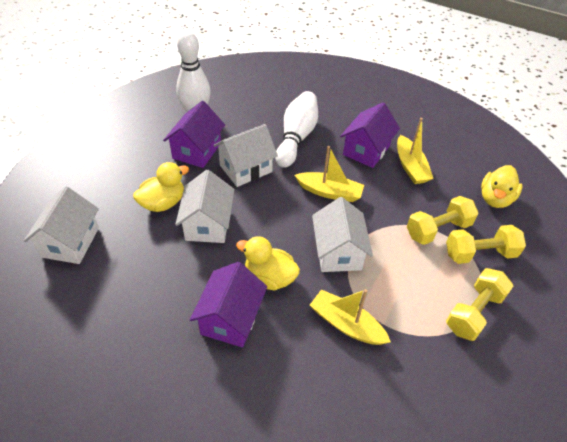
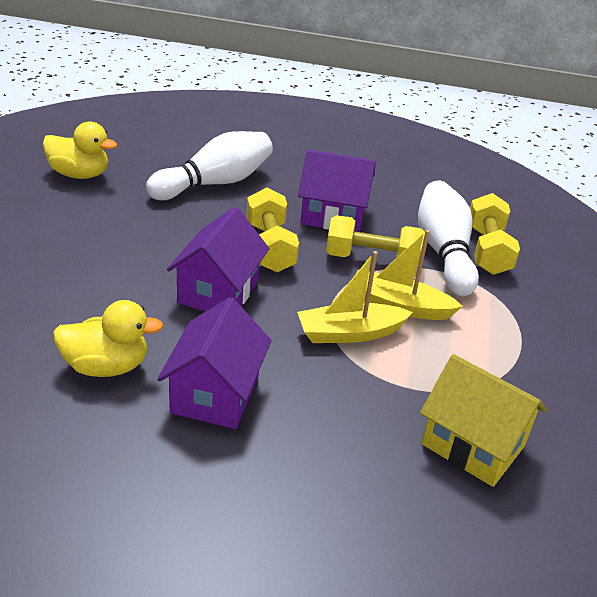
white house: 4 -> 0
yellow boat: 3 -> 2
yellow duck: 3 -> 2
yellow house: 0 -> 1

